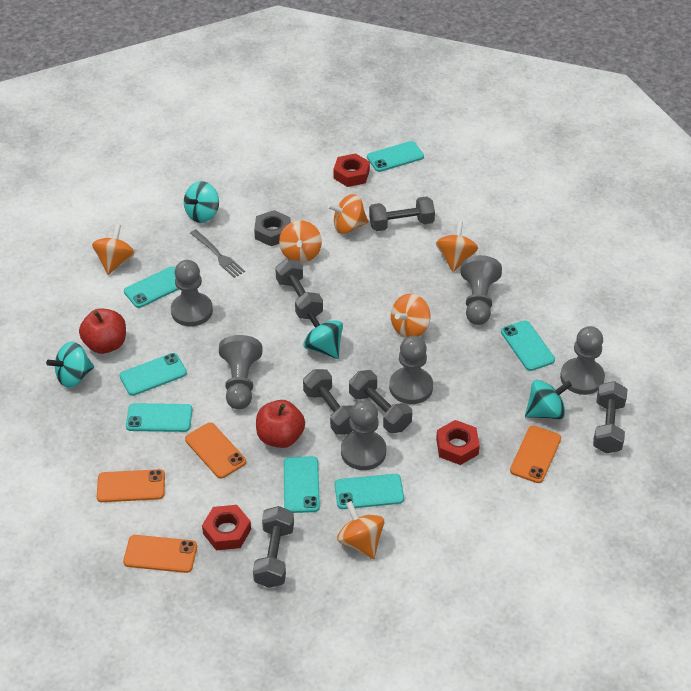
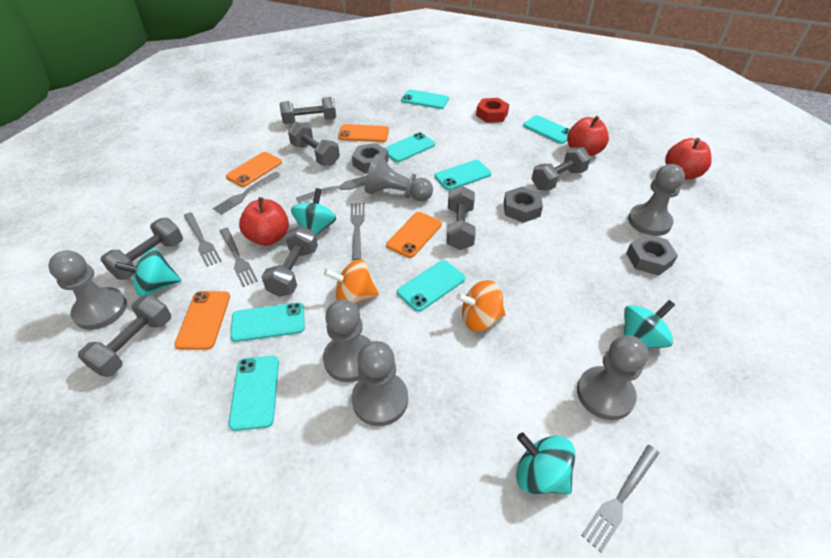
grey dumbbell: 6 -> 7
grey fork: 1 -> 6
grey nut: 1 -> 3
orange spinning top: 6 -> 2
red apple: 2 -> 3
red nut: 3 -> 1

